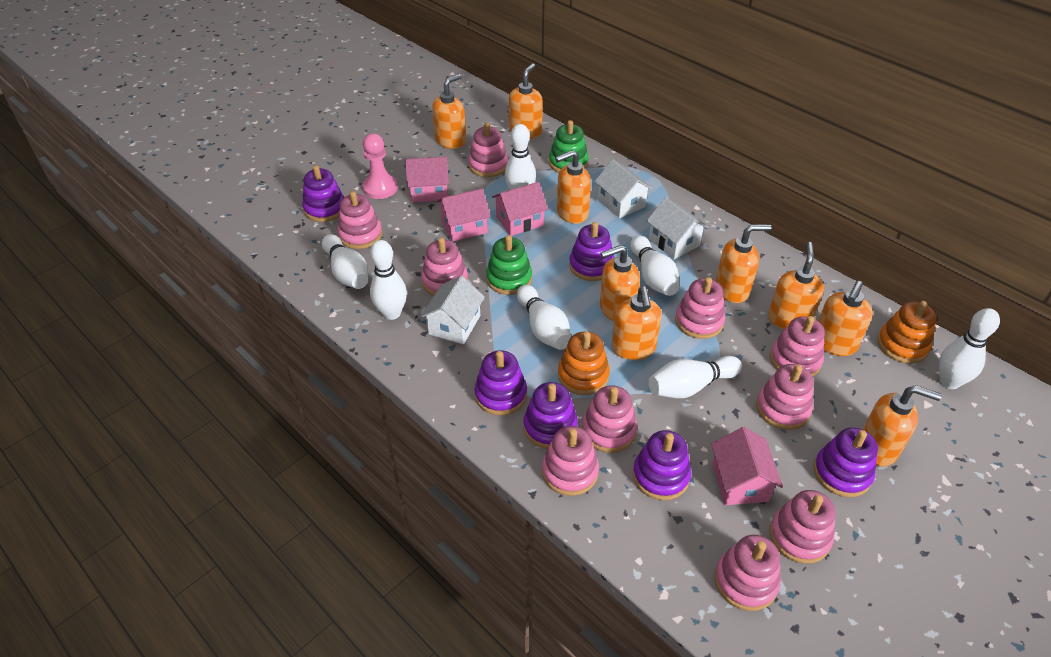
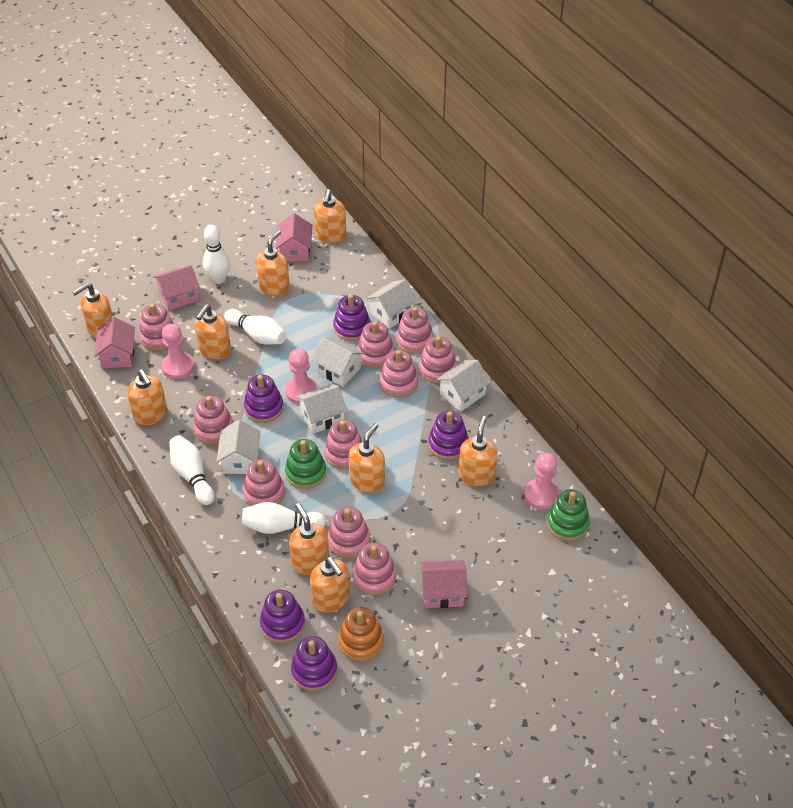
orange stacking toy: 2 -> 1
pink pawn: 1 -> 3
purple stacking toy: 6 -> 5
white bowling pin: 7 -> 4
white house: 3 -> 5

